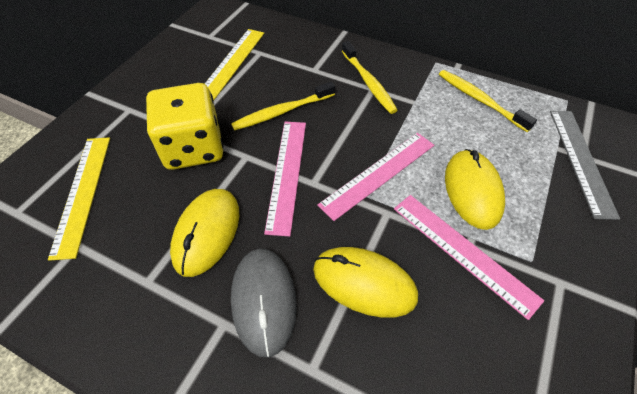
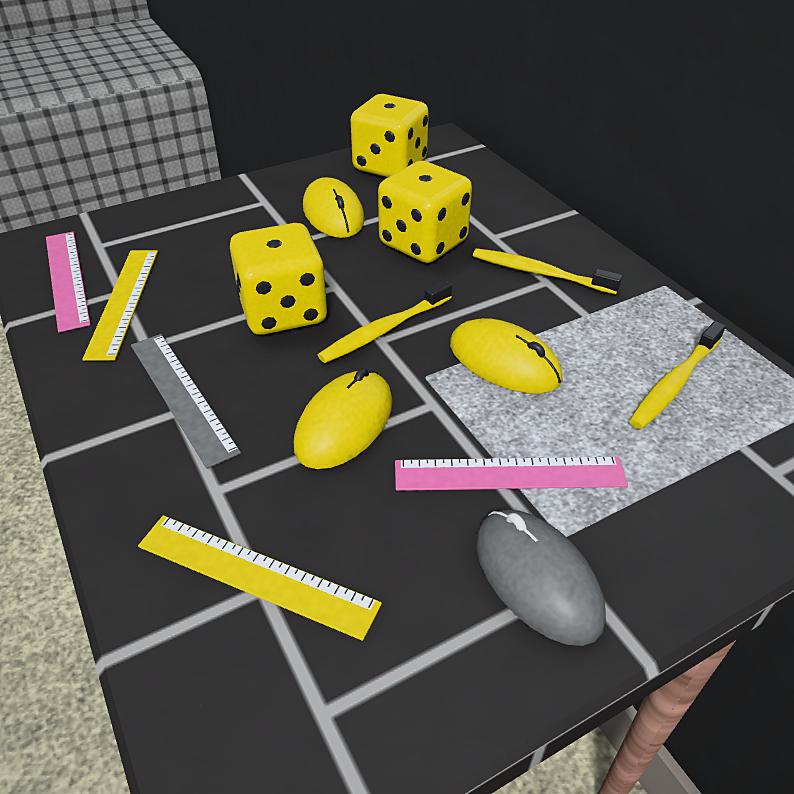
pink ruler: 3 -> 2
yellow dice: 1 -> 3

